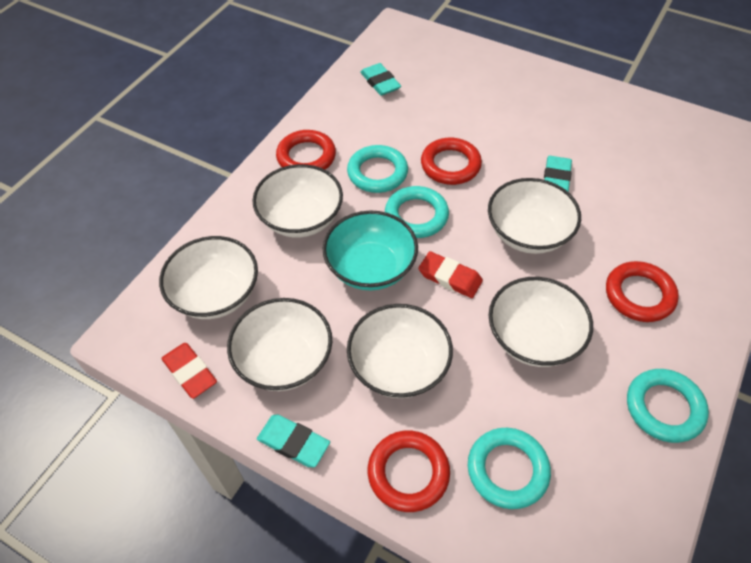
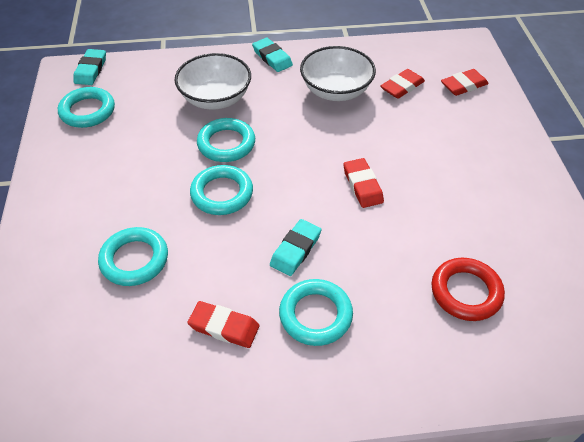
red eraser: 2 -> 4
red ring: 4 -> 1
turquoise bowl: 1 -> 0
turquoise ring: 4 -> 5
white bowl: 6 -> 2

